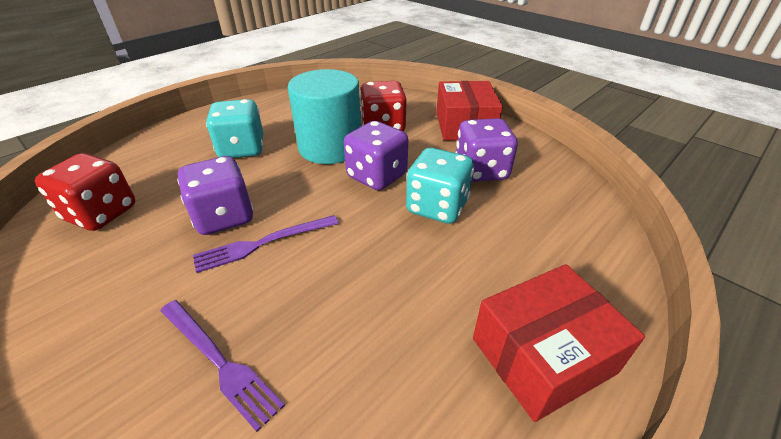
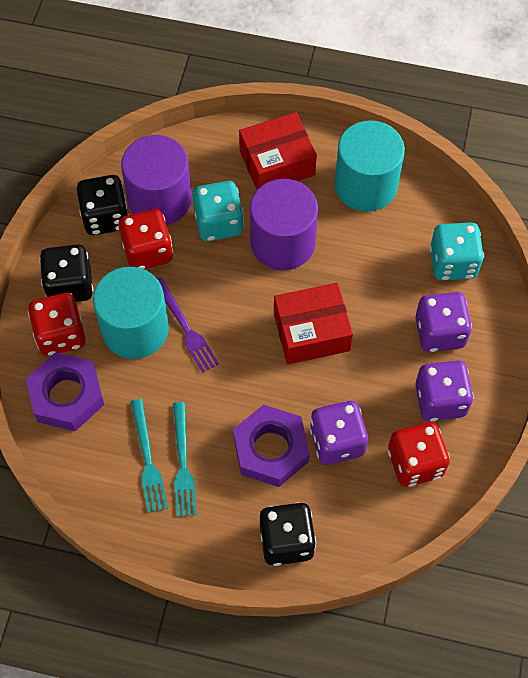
black dice: 0 -> 3
purple cylinder: 0 -> 2
purple fork: 2 -> 1
purple nut: 0 -> 2
red dice: 2 -> 3
turquoise cylinder: 1 -> 2
turquoise fork: 0 -> 2

